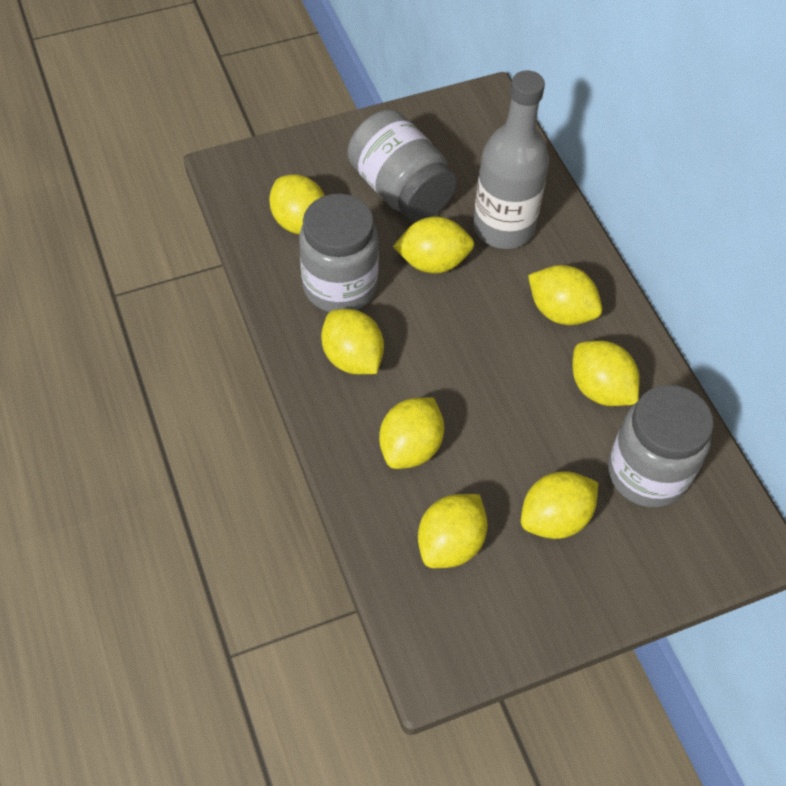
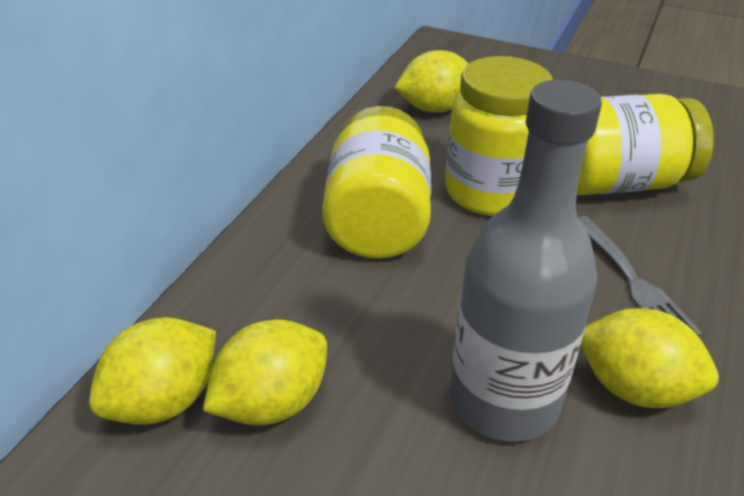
grey fork: 0 -> 1
grey jar: 3 -> 0
yellow jar: 0 -> 3
yellow lemon: 8 -> 4

